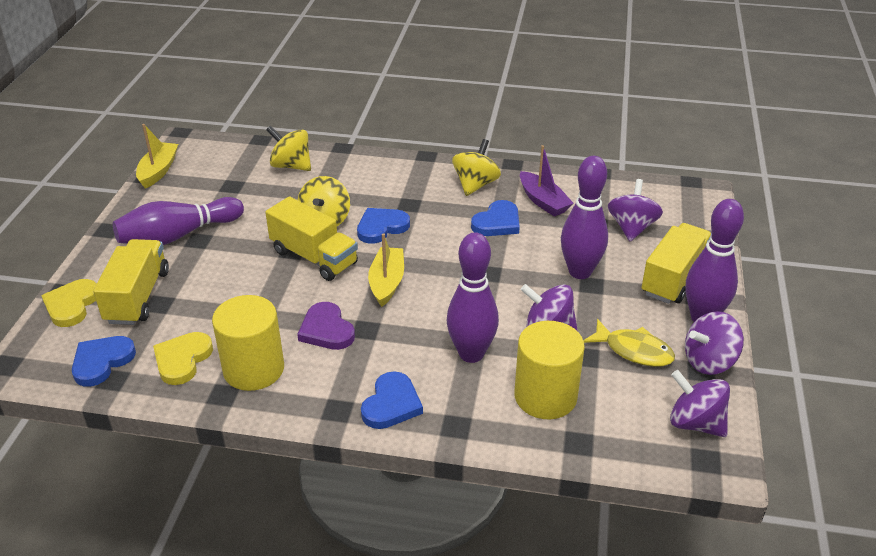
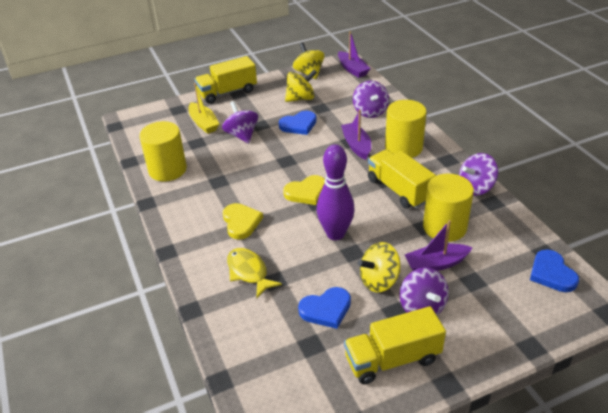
blue heart: 4 -> 3
purple boat: 1 -> 3
purple bowling pin: 4 -> 1
purple heart: 1 -> 0
yellow boat: 2 -> 1
yellow cylinder: 2 -> 3

